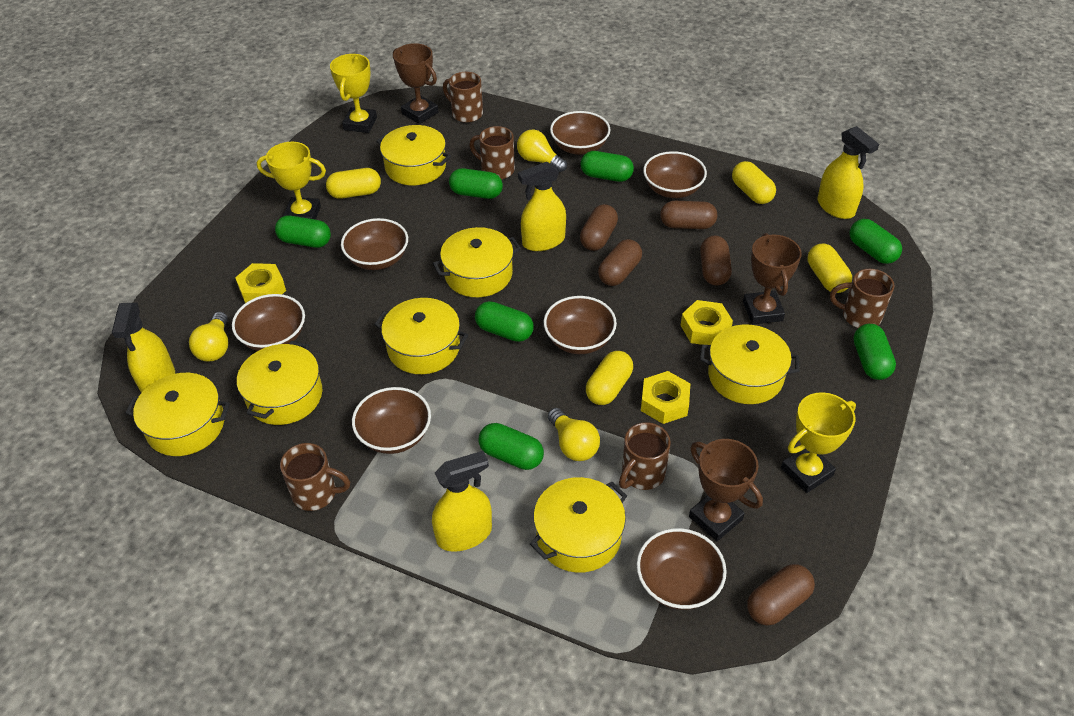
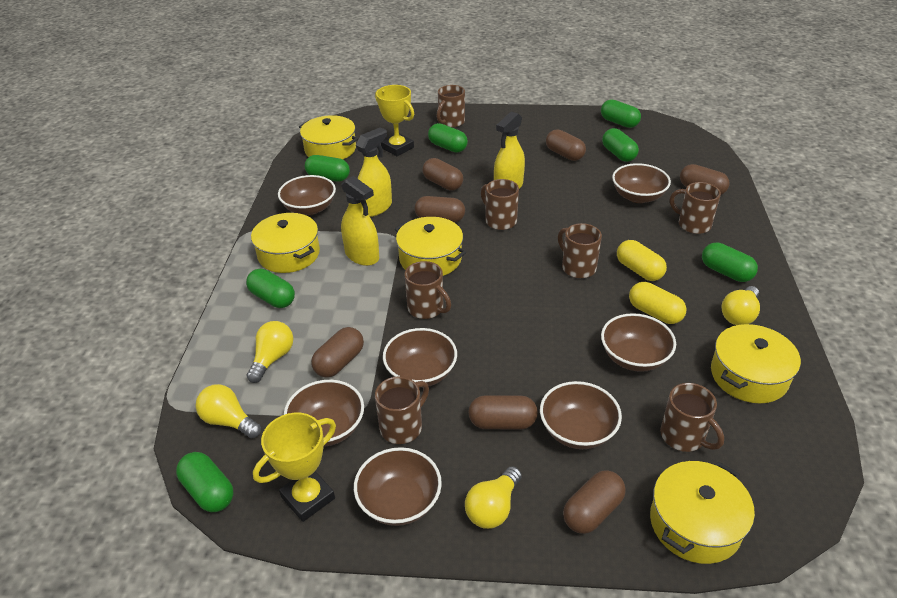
brown capsule: 5 -> 7
brown mug: 5 -> 7
brown trophy: 3 -> 0
yellow capsule: 4 -> 2
yellow light bulb: 3 -> 4
yellow nut: 3 -> 0
yellow pot: 7 -> 5
yellow spray bottle: 4 -> 3
yellow trophy: 3 -> 2

